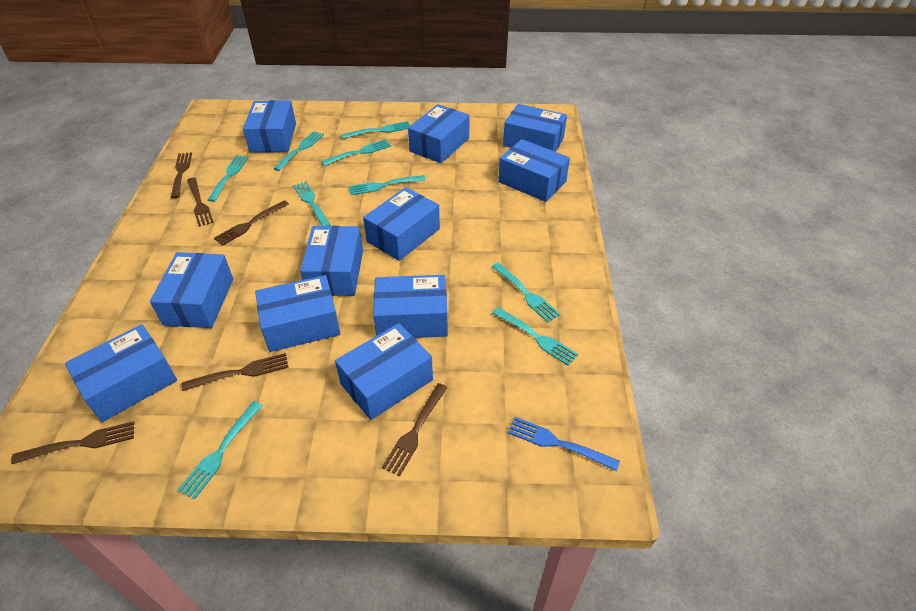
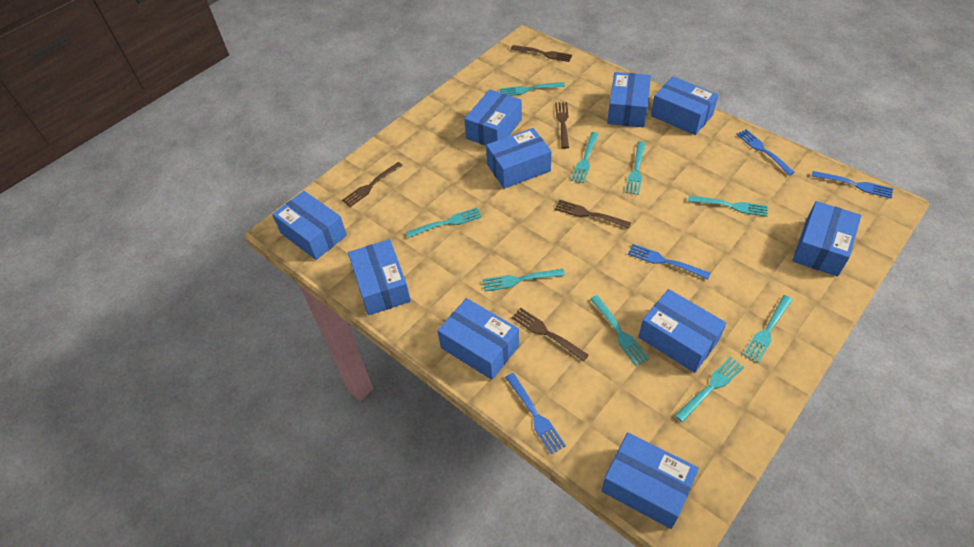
blue box: 11 -> 10
blue fork: 1 -> 4
brown fork: 6 -> 5

